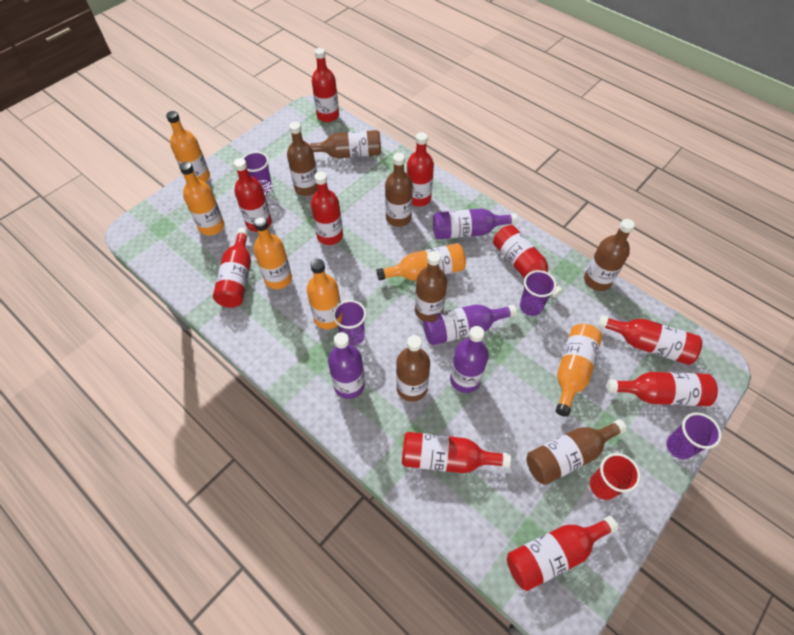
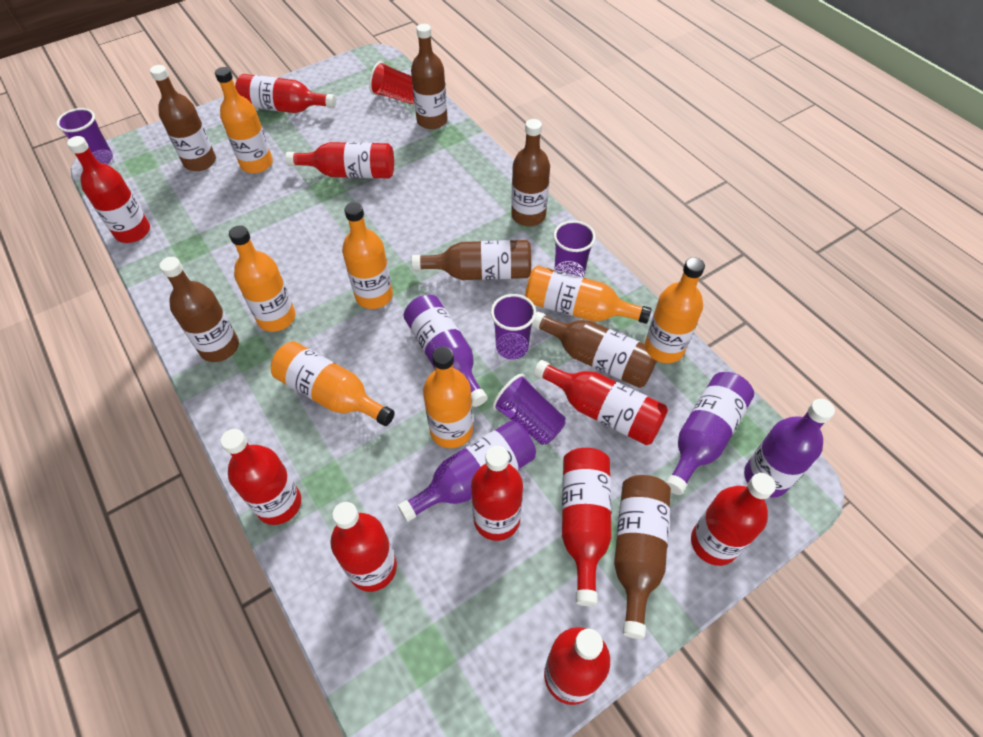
orange bottle: 6 -> 7

